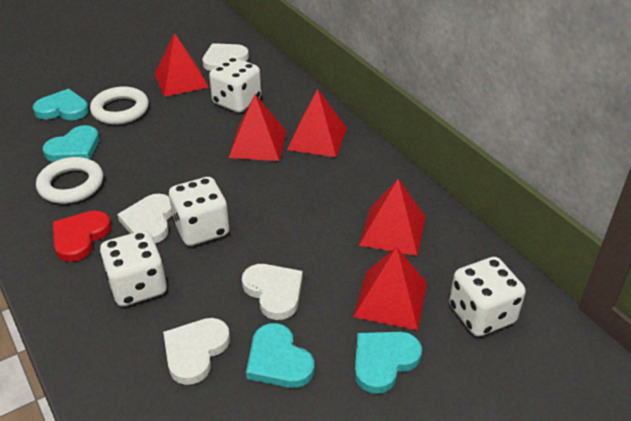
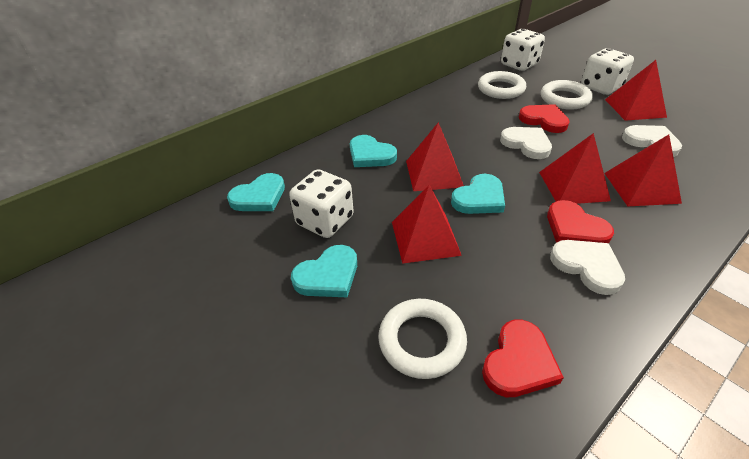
red heart: 1 -> 3
white dice: 4 -> 3
white heart: 4 -> 3
white ring: 2 -> 3

